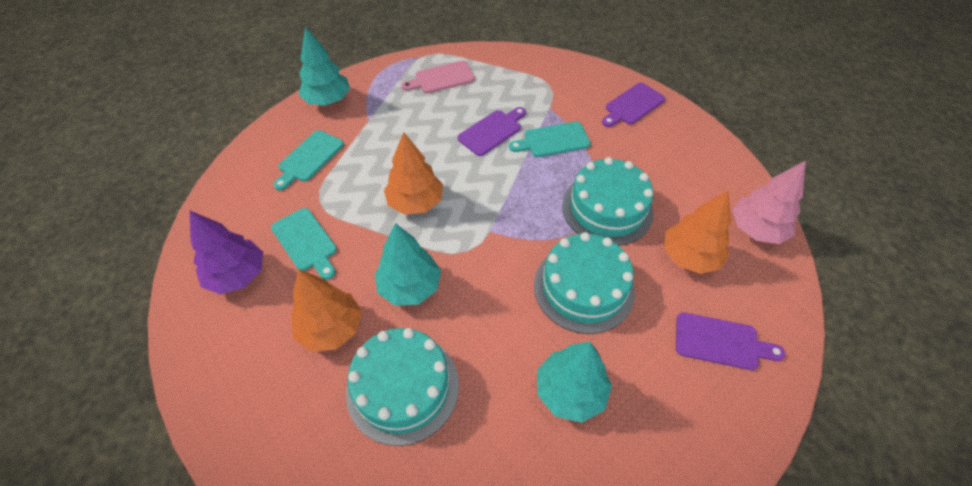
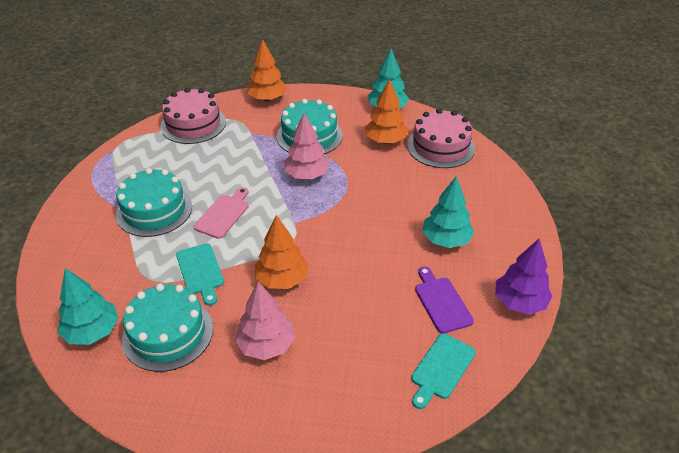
pink cake: 0 -> 2
pink tree: 1 -> 2
purple cutting board: 3 -> 1
turquoise cutting board: 3 -> 2

